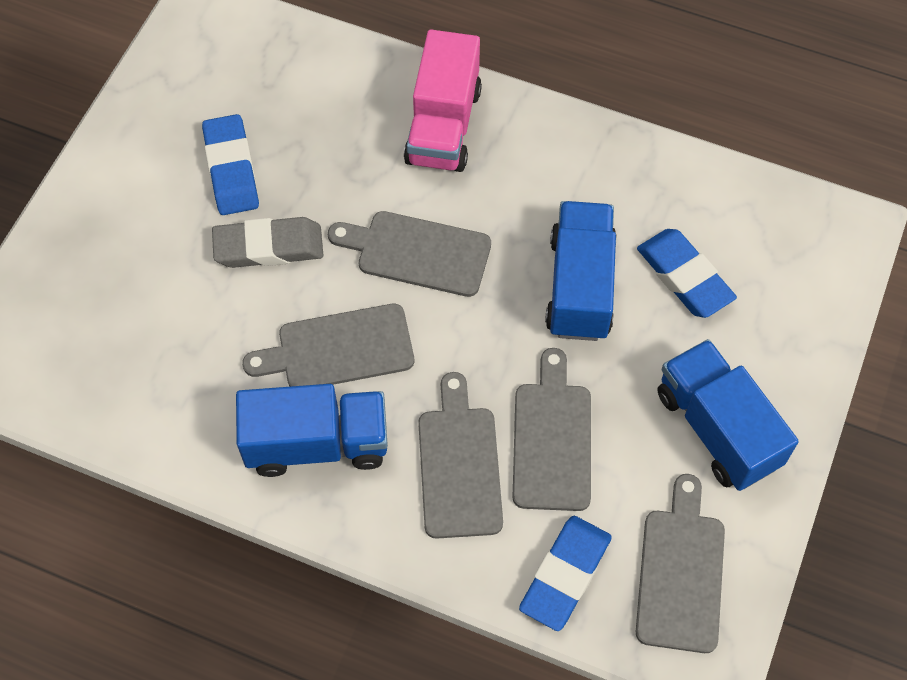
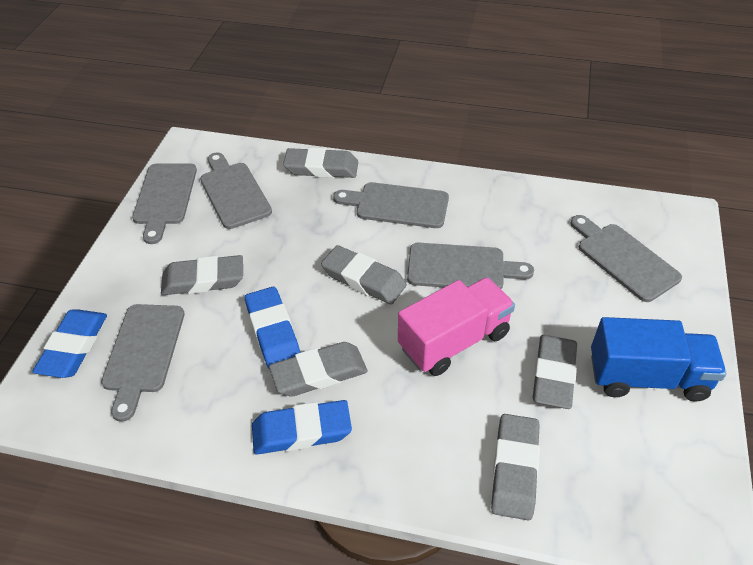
blue truck: 3 -> 1
grey cutting board: 5 -> 6
grey eraser: 1 -> 6

